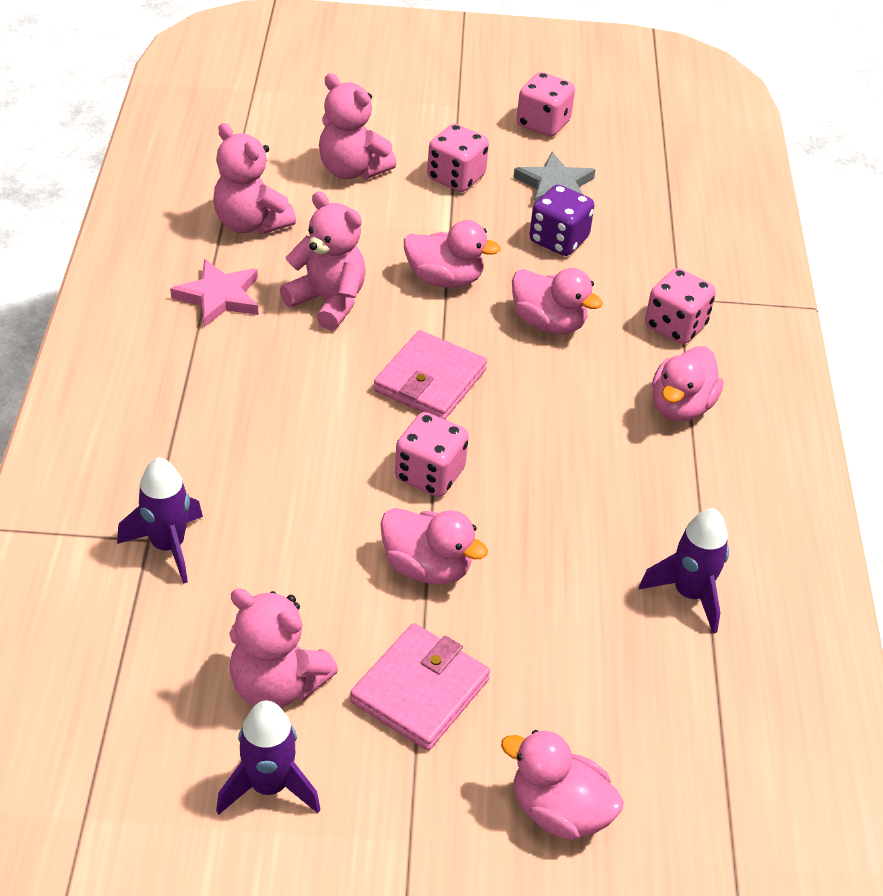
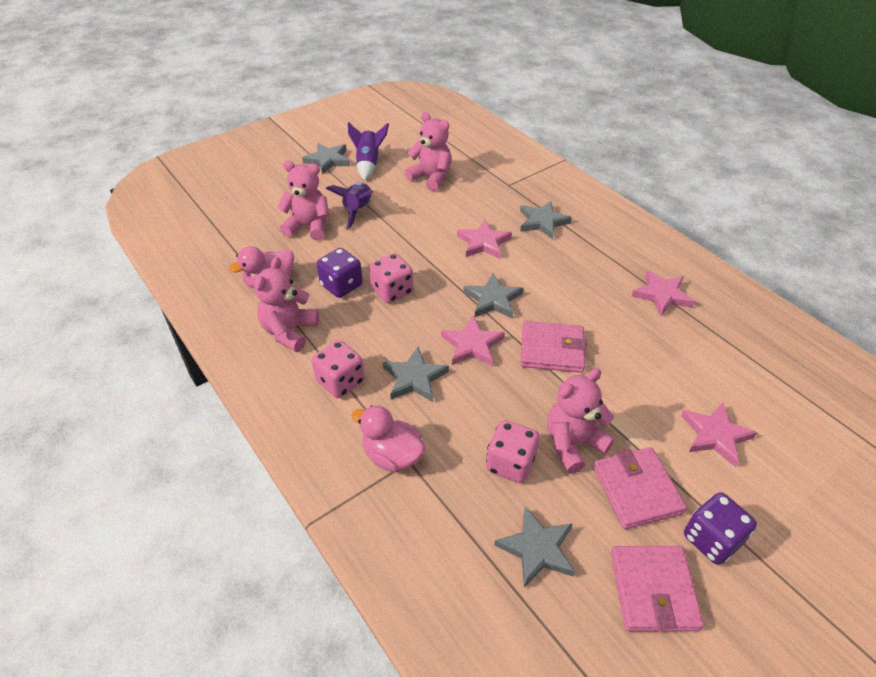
grey star: 1 -> 5
pink dice: 4 -> 3
pink duck: 5 -> 2
pink star: 1 -> 4
pink wallet: 2 -> 3
purple dice: 1 -> 2
purple rocket: 3 -> 2

